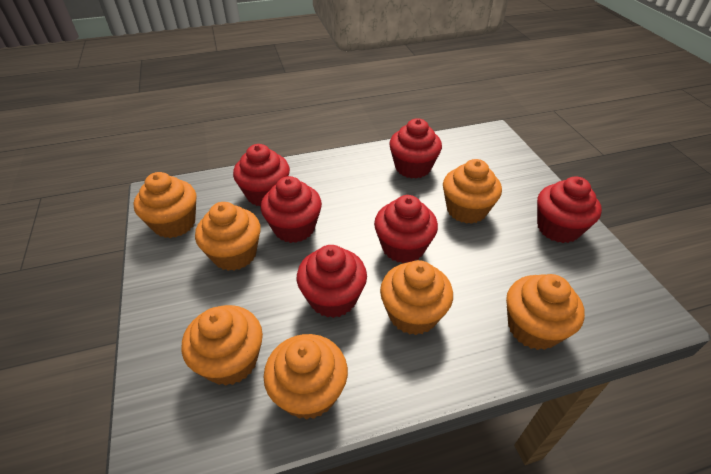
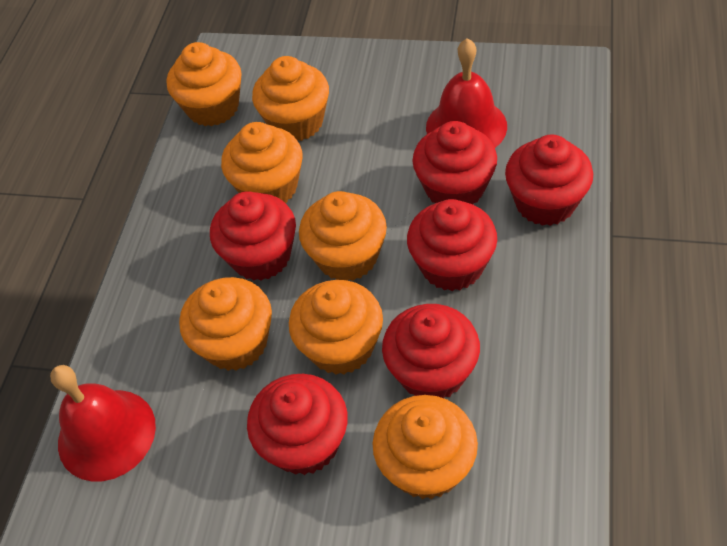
red bell: 0 -> 2

